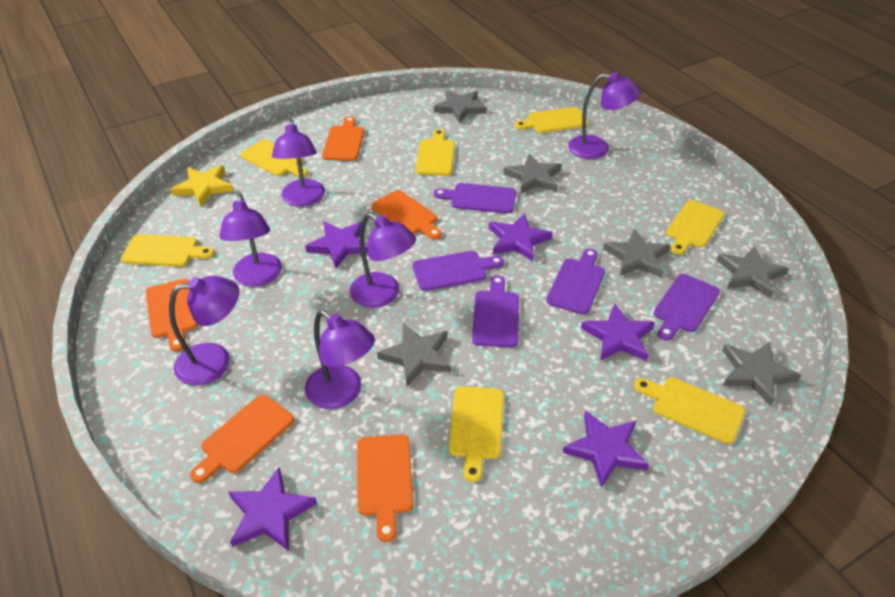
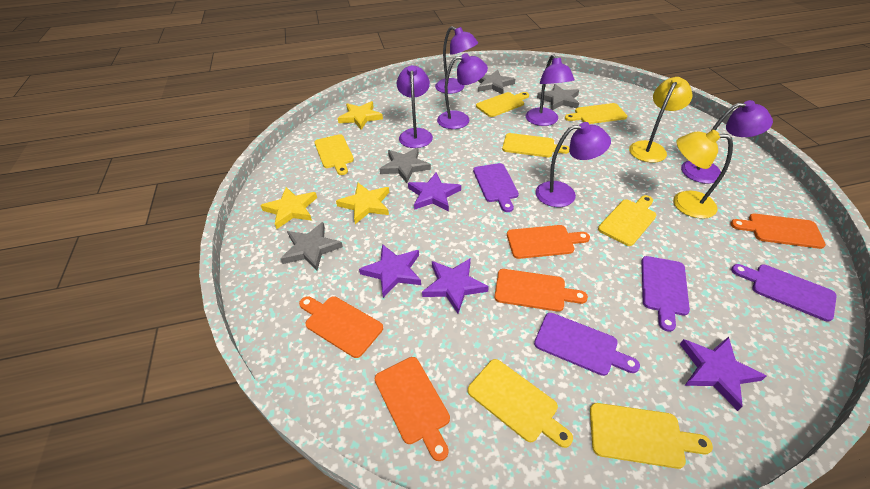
grey star: 6 -> 4
purple cutting board: 5 -> 4
purple star: 5 -> 4
yellow lamp: 0 -> 2
yellow star: 1 -> 3

